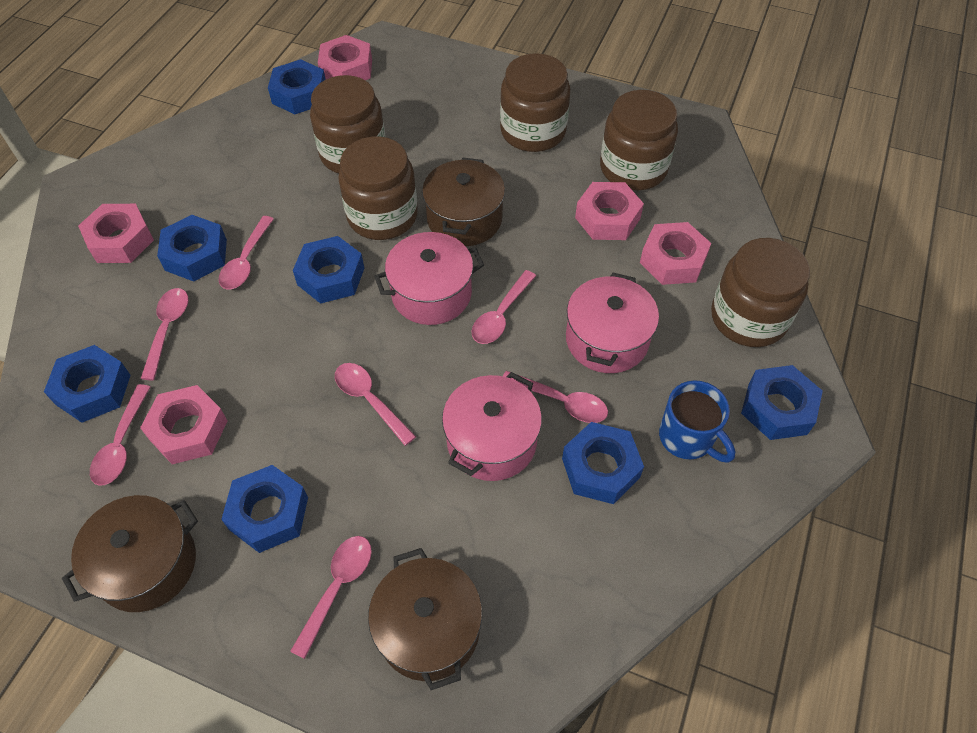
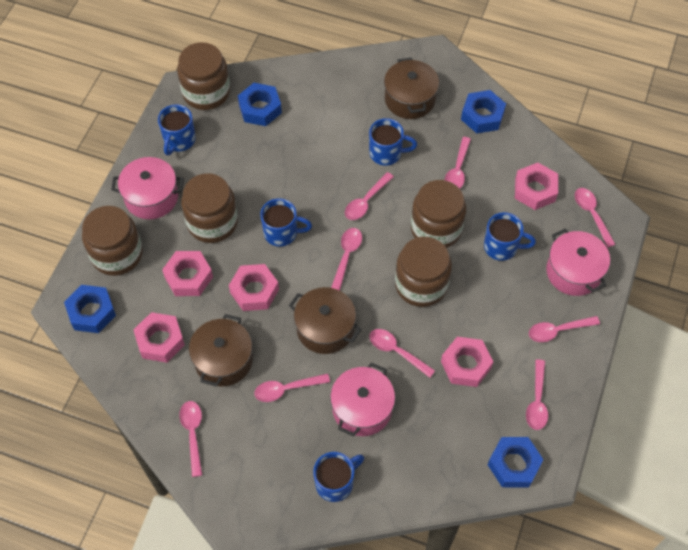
blue mug: 1 -> 5
blue nut: 7 -> 4
pink spoon: 7 -> 9

